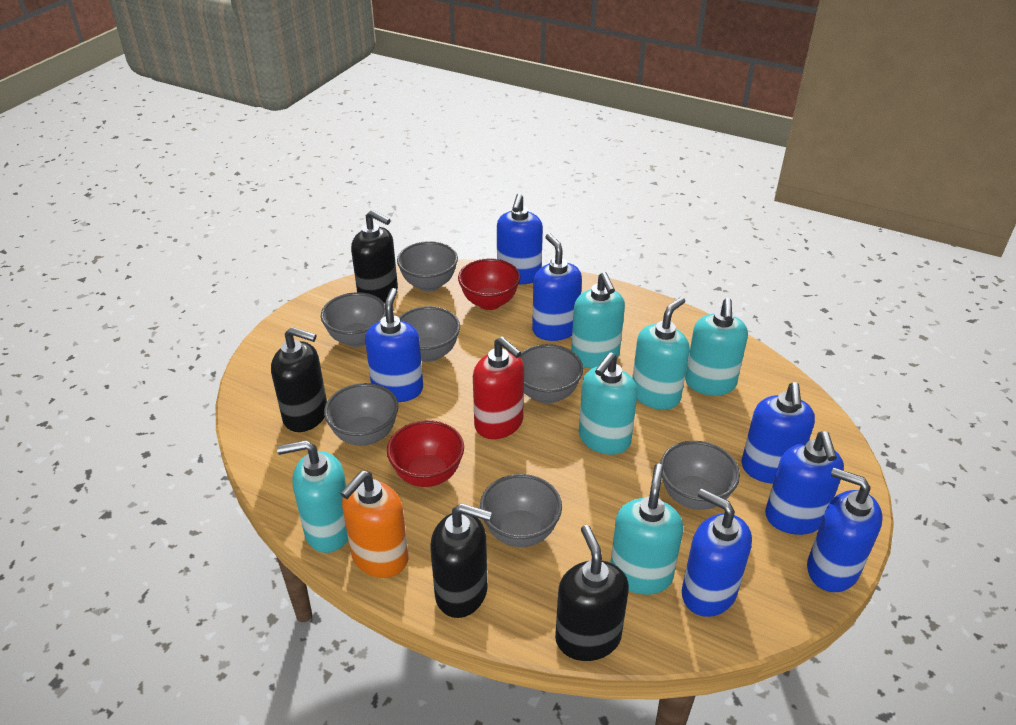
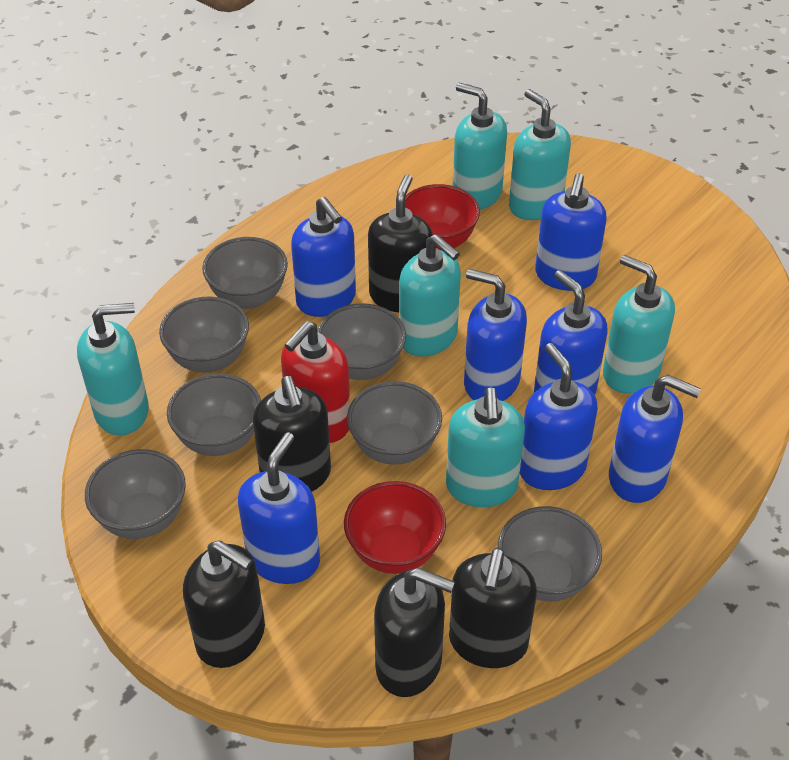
black soap dispenser: 4 -> 5
orange soap dispenser: 1 -> 0

